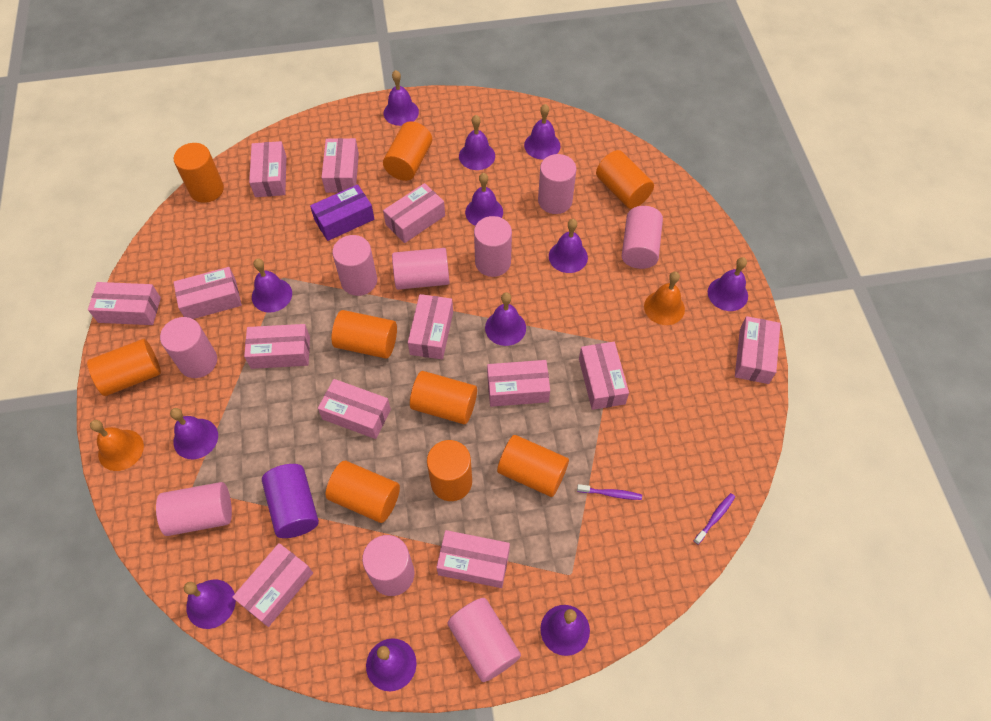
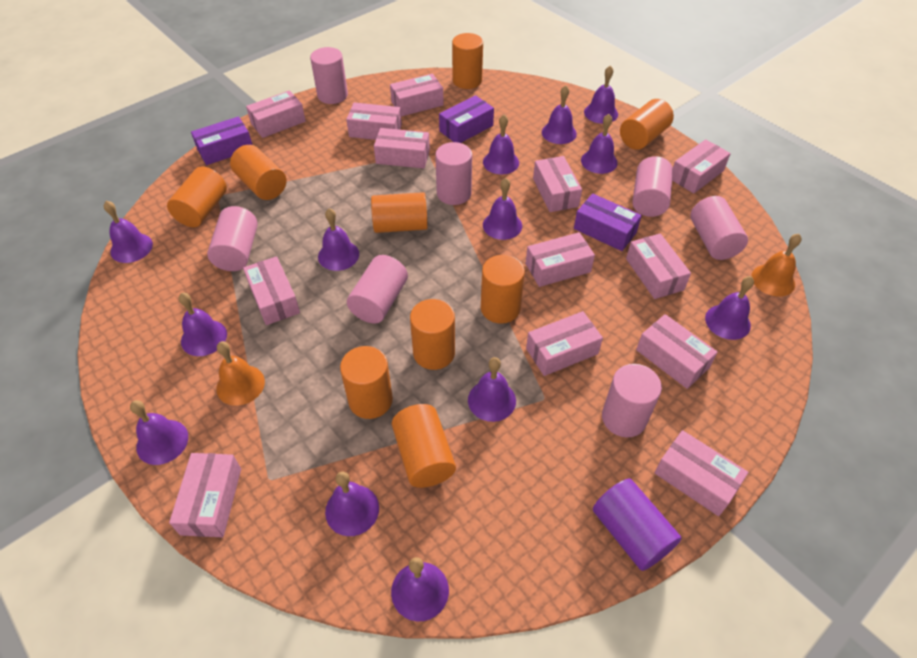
pink cylinder: 9 -> 7
purple bell: 12 -> 13
purple box: 1 -> 3
purple toothbrush: 2 -> 0

